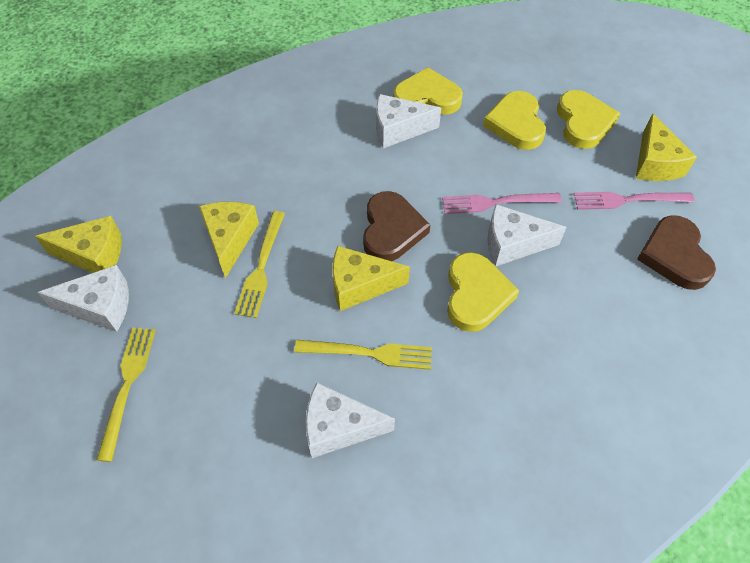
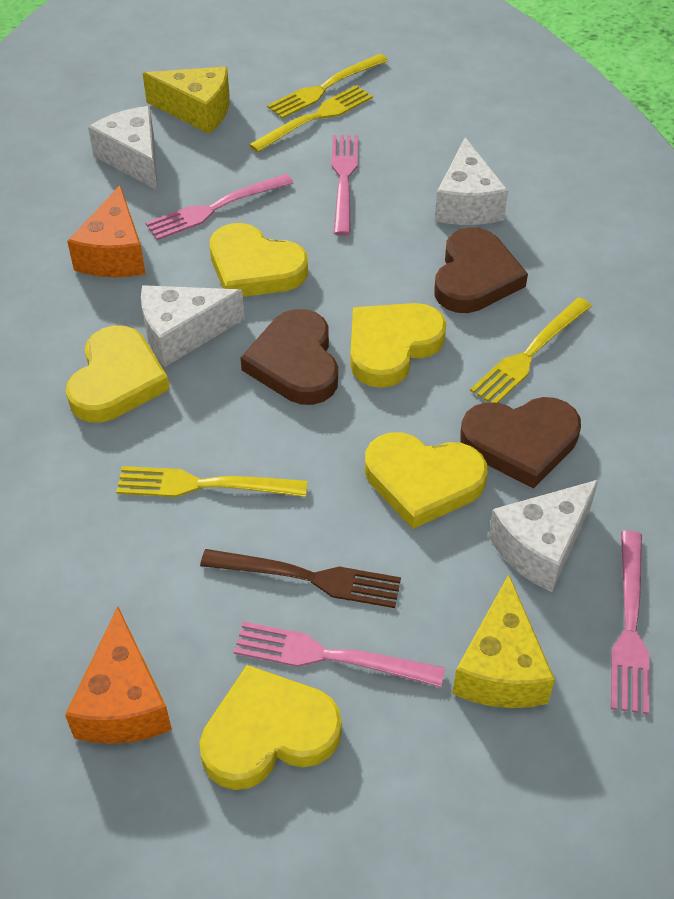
brown fork: 0 -> 1
brown heart: 2 -> 3
orange cheese: 0 -> 2
pink fork: 2 -> 4
yellow cheese: 4 -> 2
yellow fork: 3 -> 4
yellow heart: 4 -> 5

